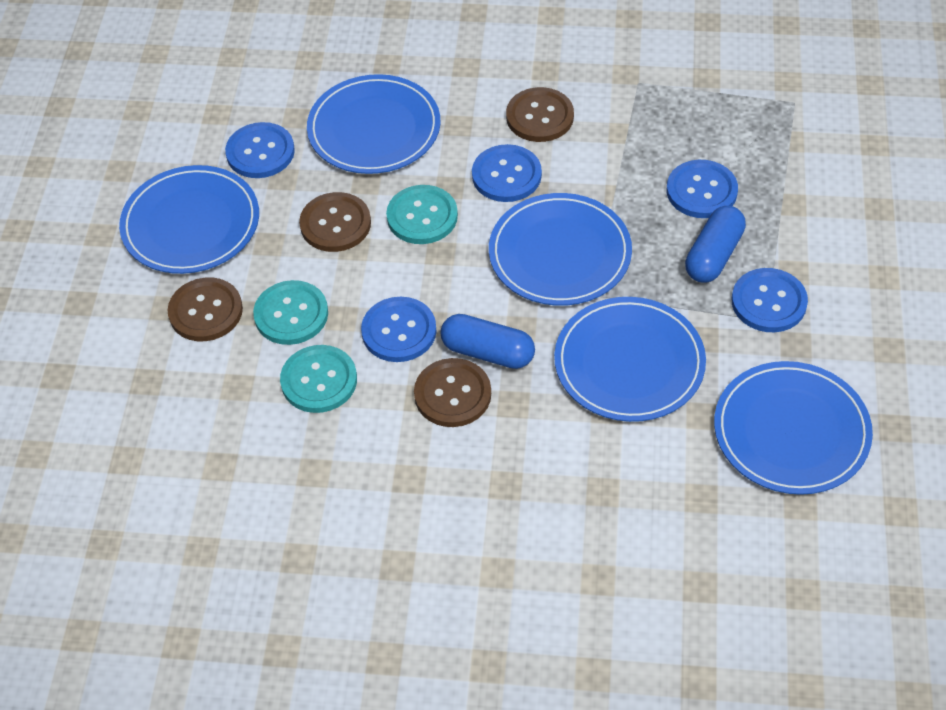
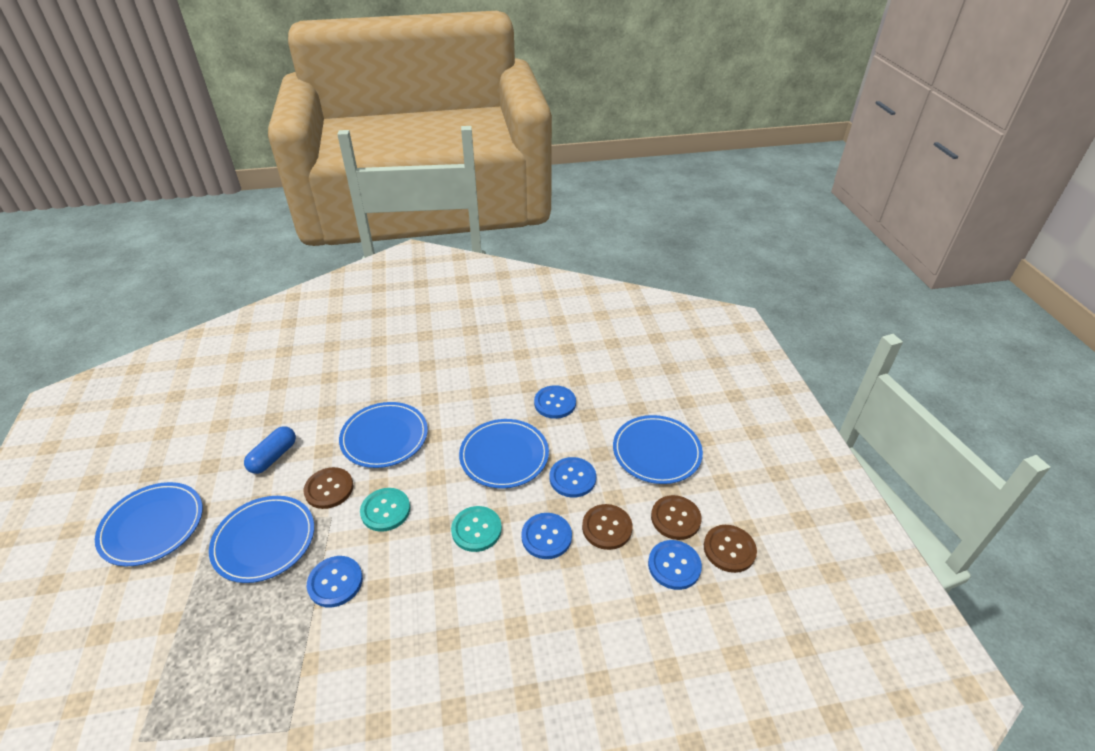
blue capsule: 2 -> 1
turquoise button: 3 -> 2

